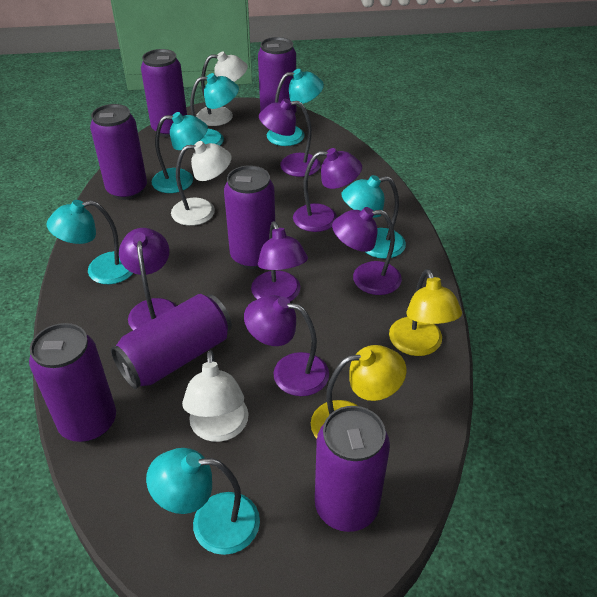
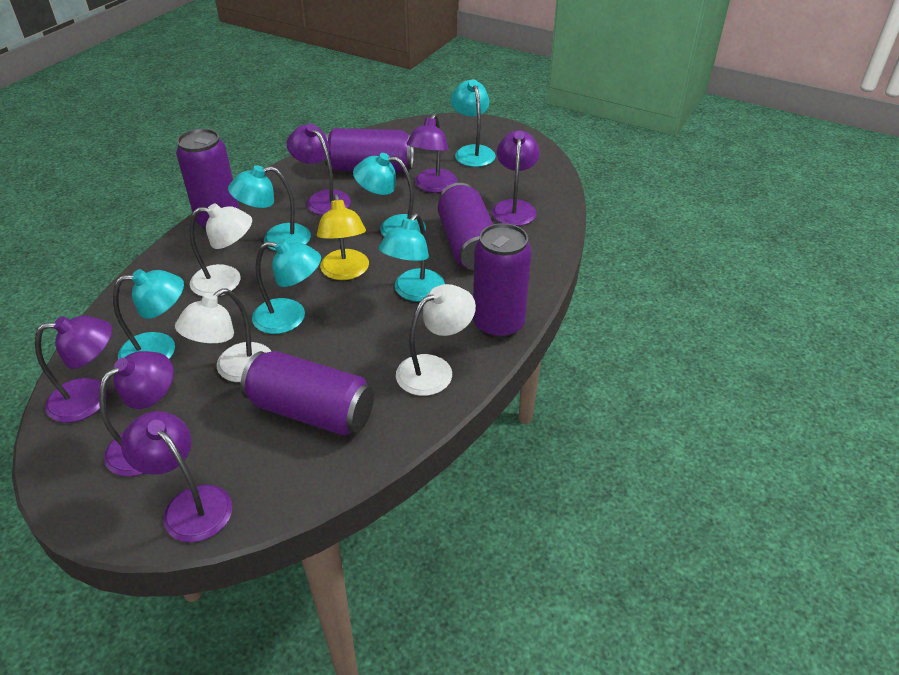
purple can: 7 -> 5
yellow lamp: 2 -> 1

